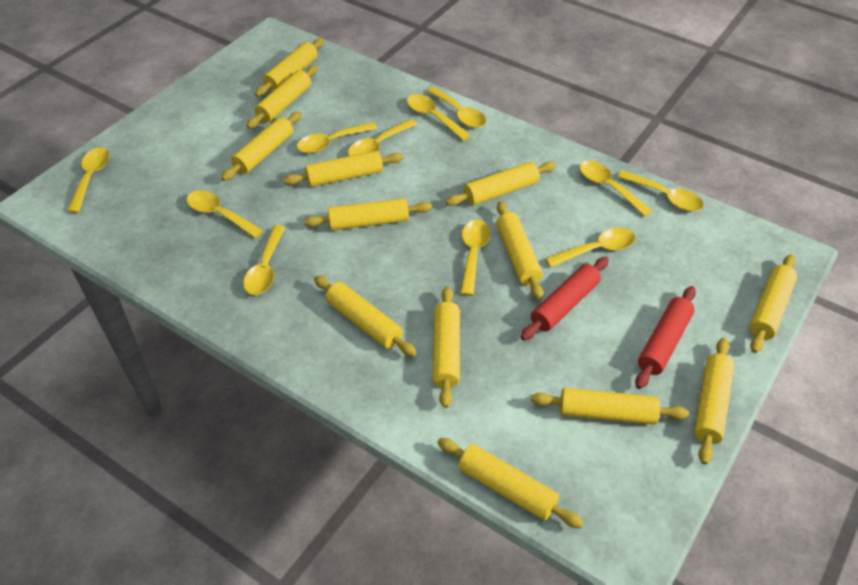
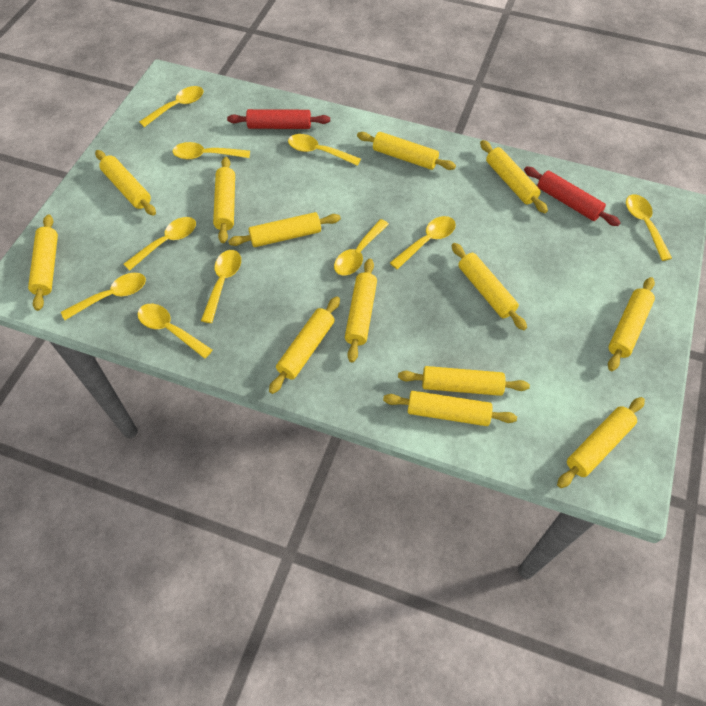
yellow spoon: 11 -> 10

